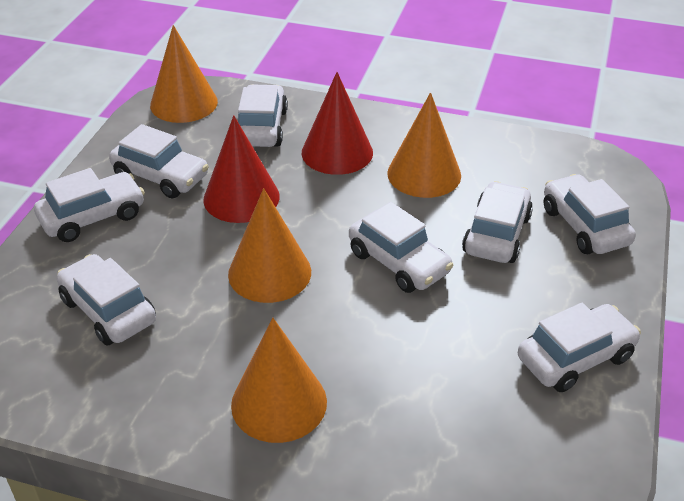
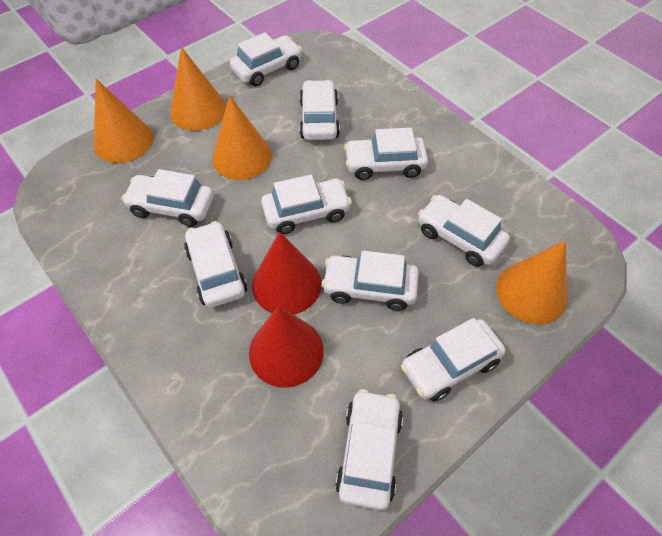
white car: 8 -> 10

